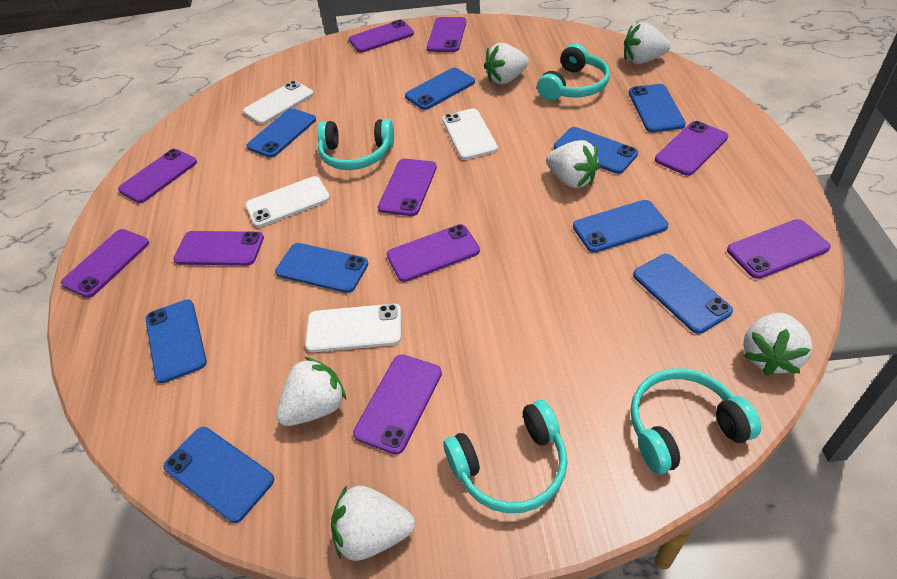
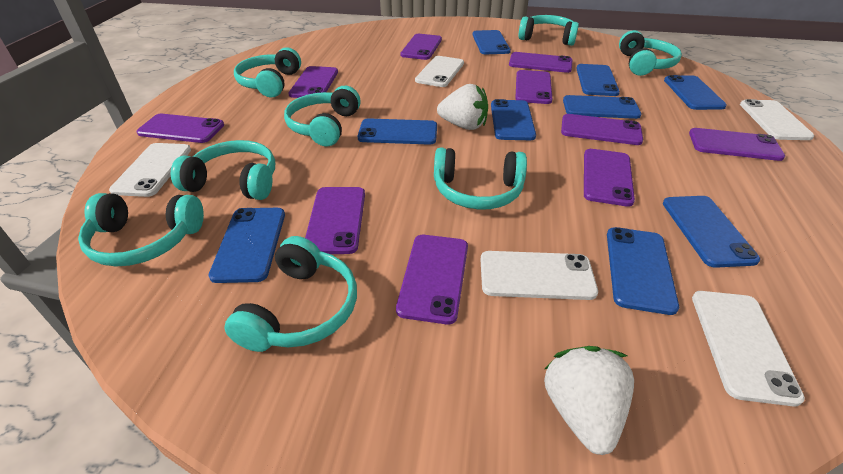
turquoise headphones: 4 -> 8
white phone: 4 -> 5
white strawberry: 6 -> 2

